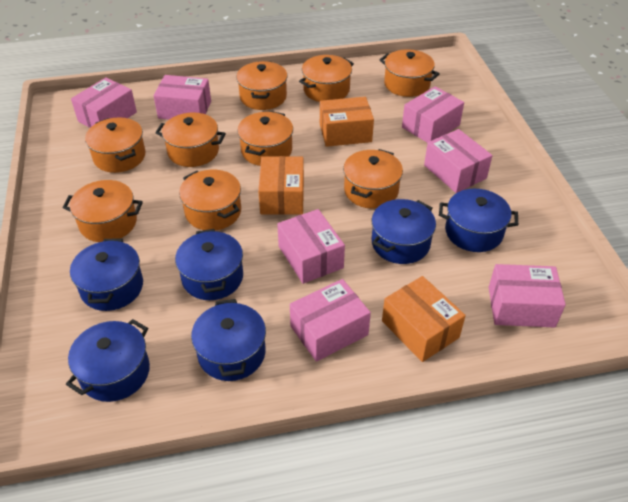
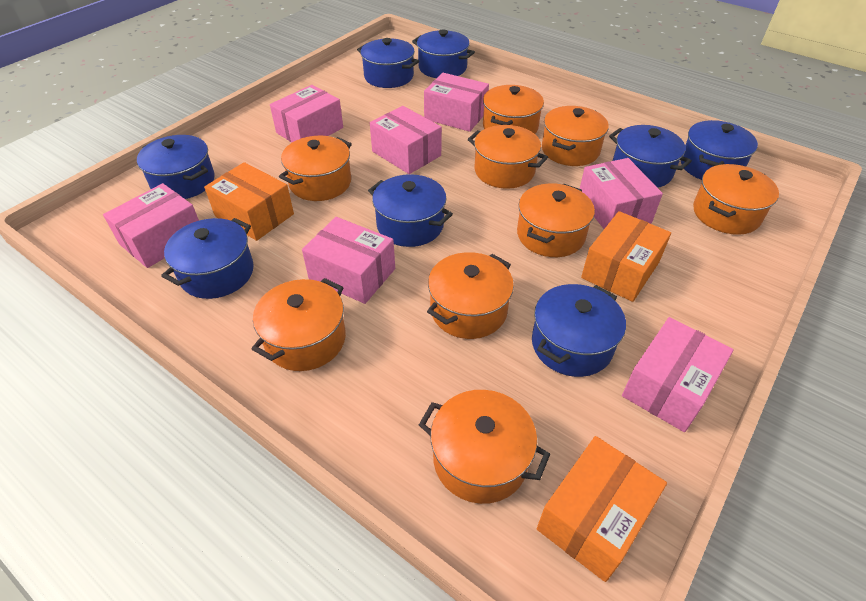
blue pot: 6 -> 8

